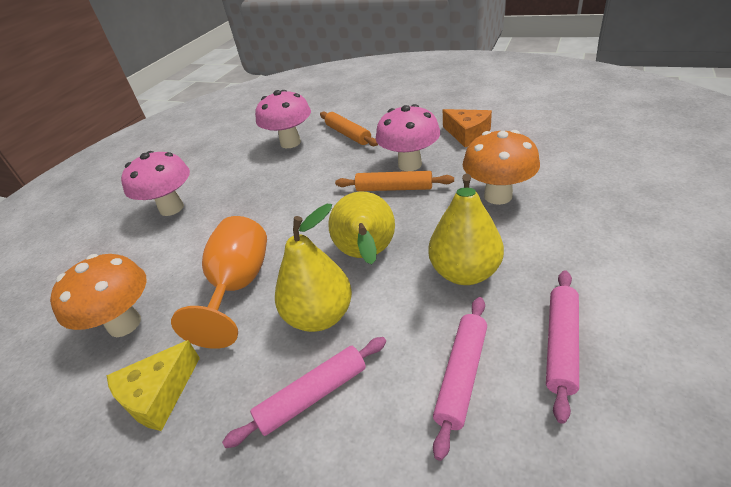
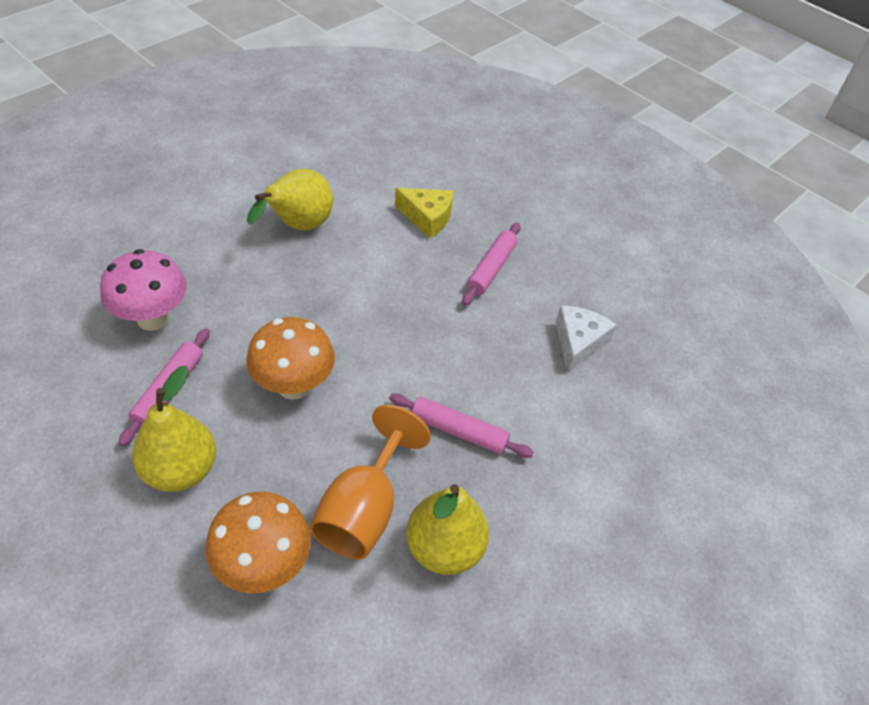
orange cheese: 1 -> 0
orange rolling pin: 2 -> 0
pink mushroom: 3 -> 1
white cheese: 0 -> 1

